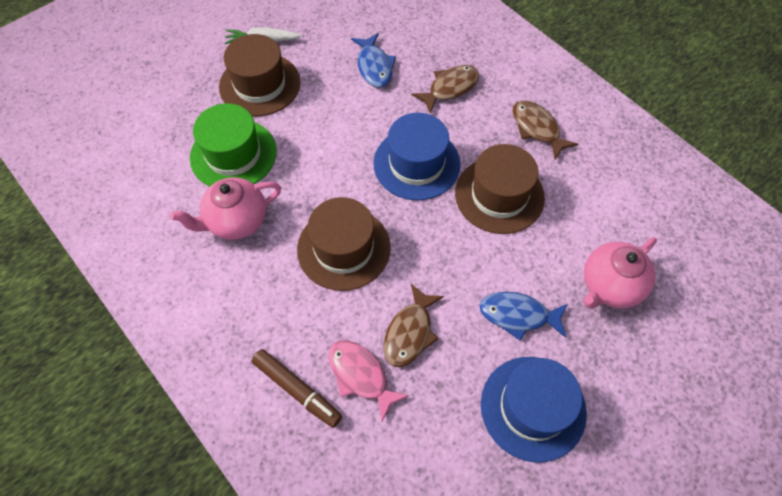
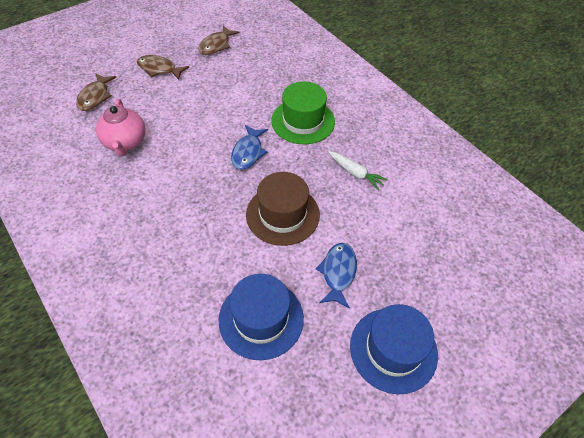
brown hat: 3 -> 1
brown marker: 1 -> 0
pink fish: 1 -> 0
pink teapot: 2 -> 1

